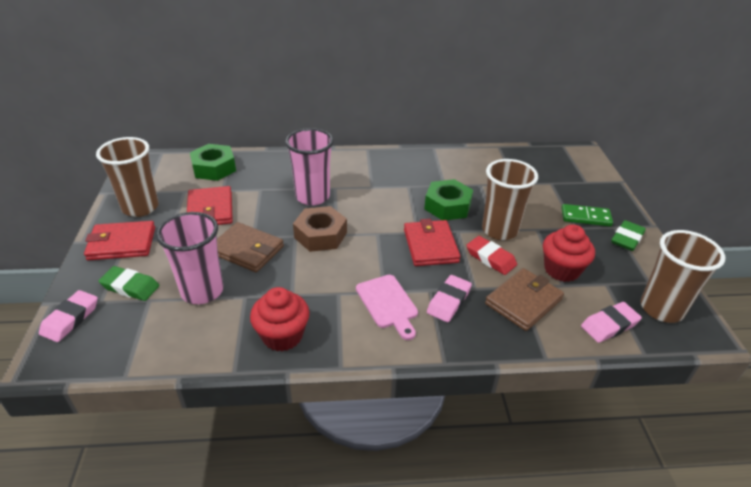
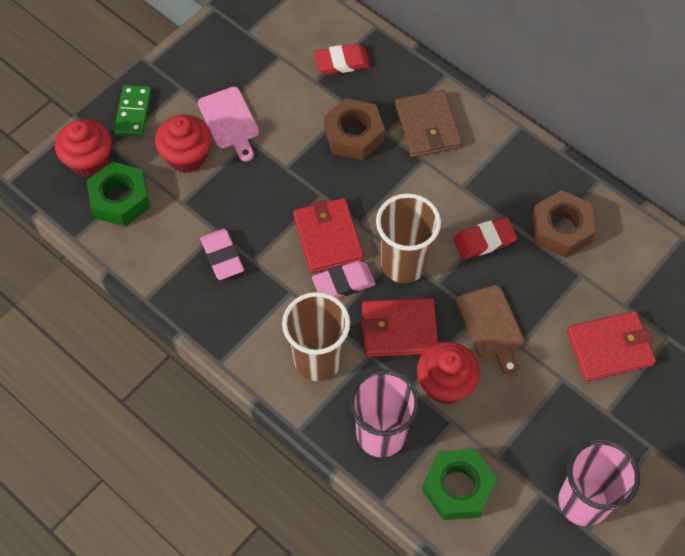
brown cup: 3 -> 2
brown cutting board: 0 -> 1
brown nut: 1 -> 2
brown wallet: 2 -> 1
green eraser: 2 -> 0
pink eraser: 3 -> 2
red cupcake: 2 -> 3
red eraser: 1 -> 2

